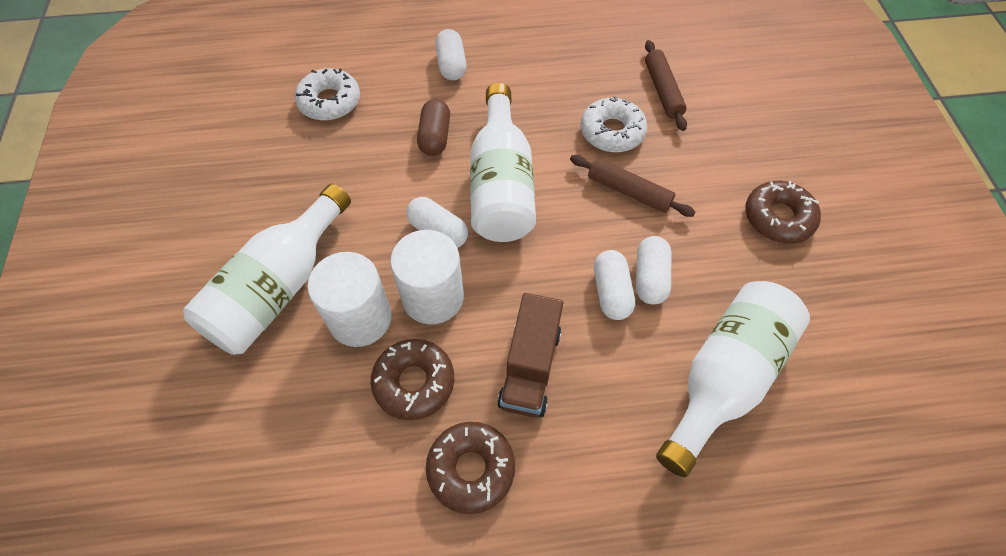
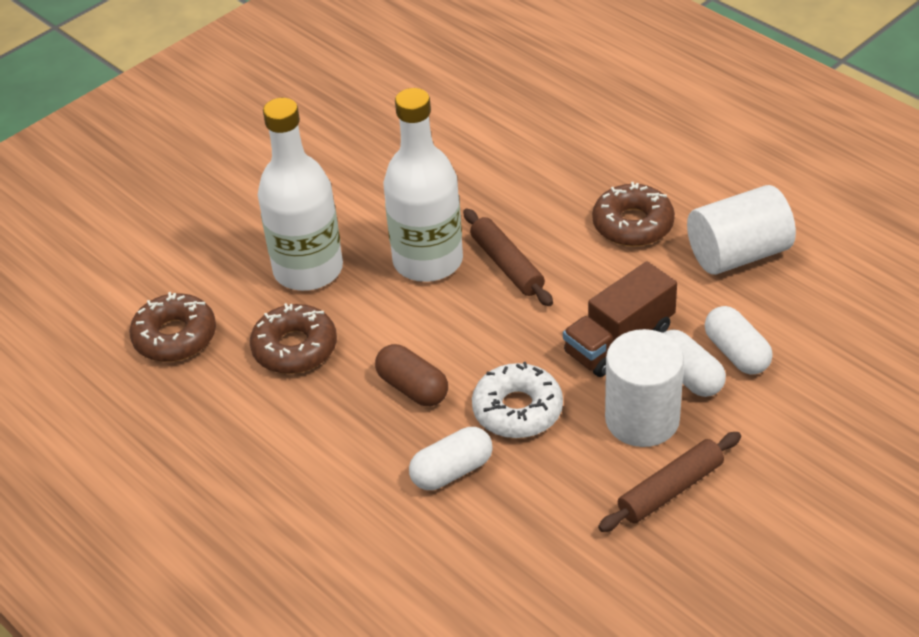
white bottle: 3 -> 2
white capsule: 4 -> 3
white donut: 2 -> 1

